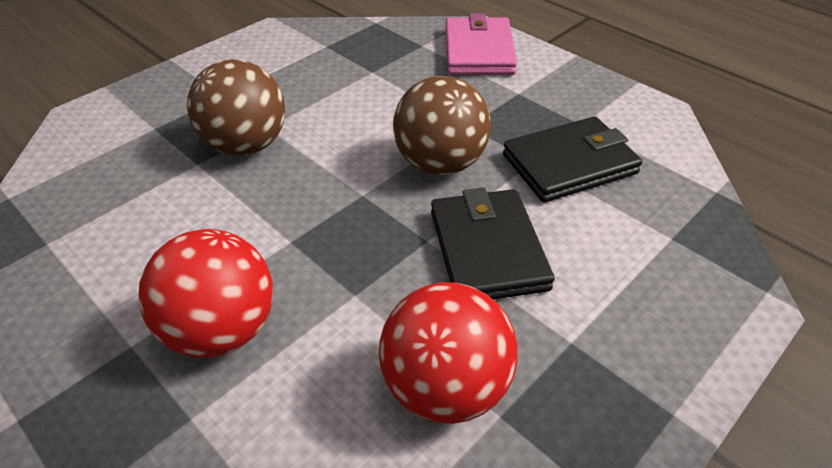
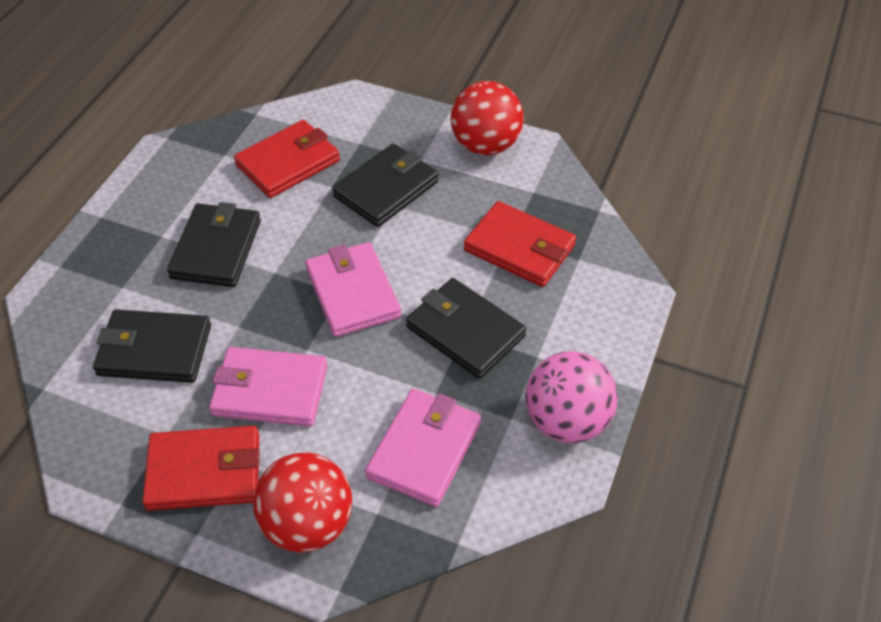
black wallet: 2 -> 4
brown ball: 2 -> 0
pink ball: 0 -> 1
pink wallet: 1 -> 3
red wallet: 0 -> 3

